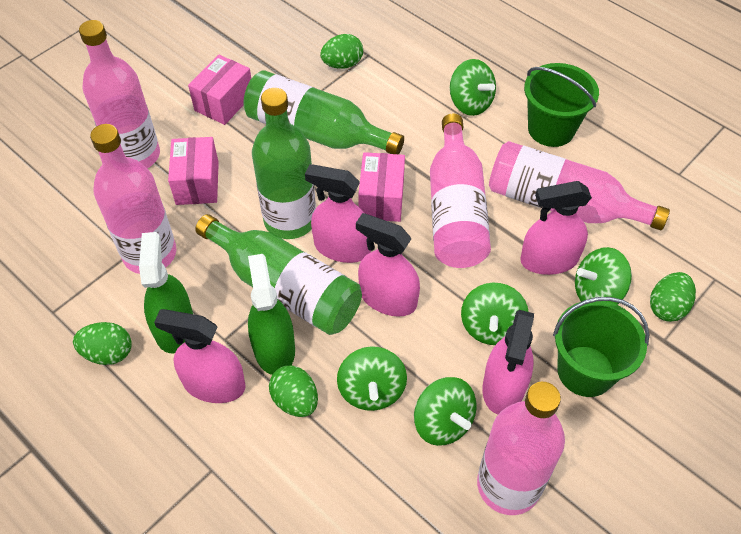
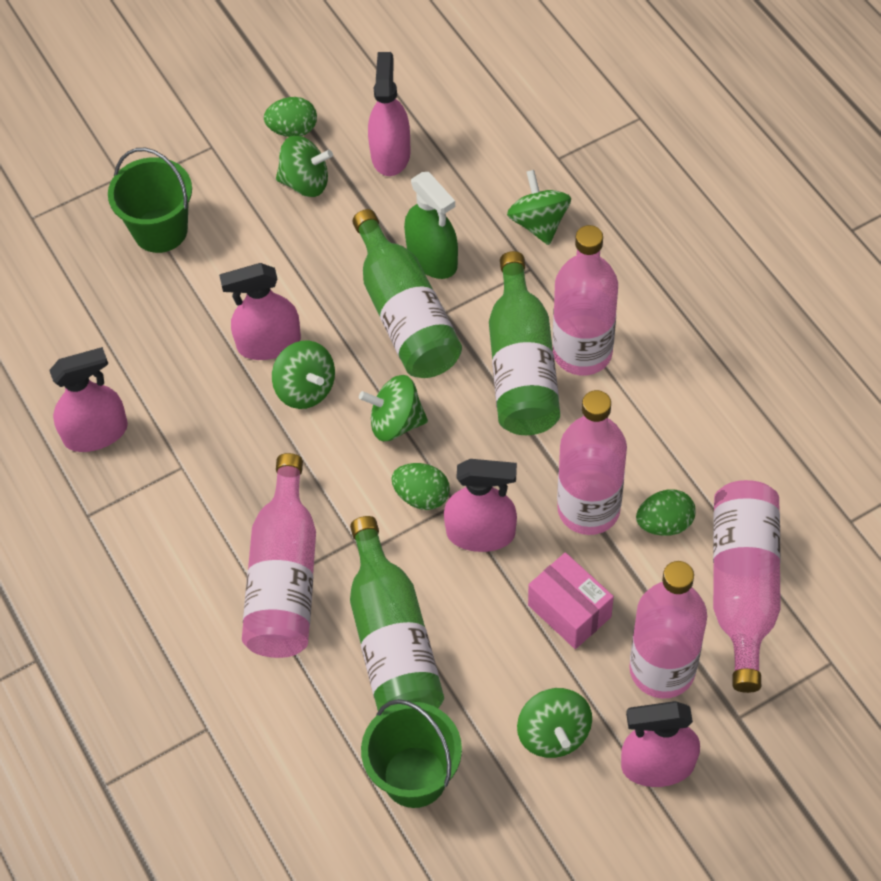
green egg: 4 -> 3
green spray bottle: 2 -> 1
pink box: 3 -> 1

